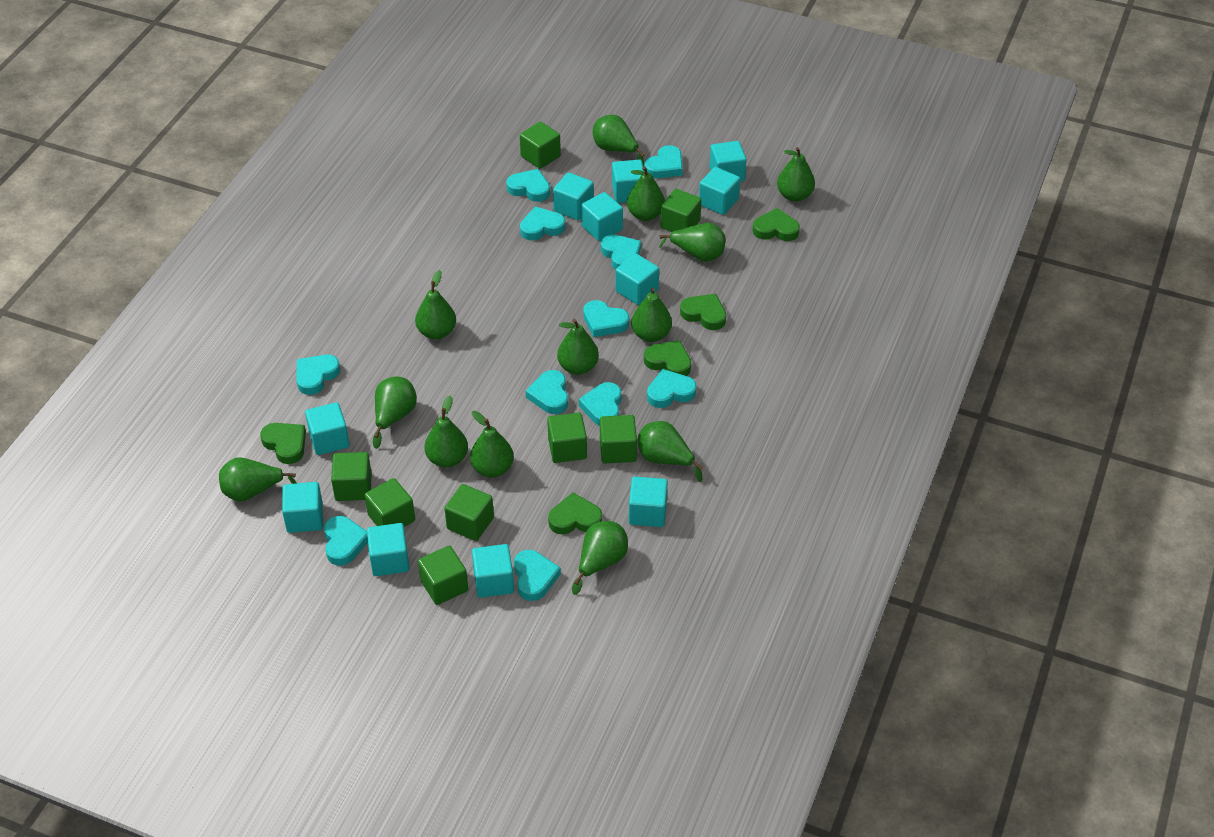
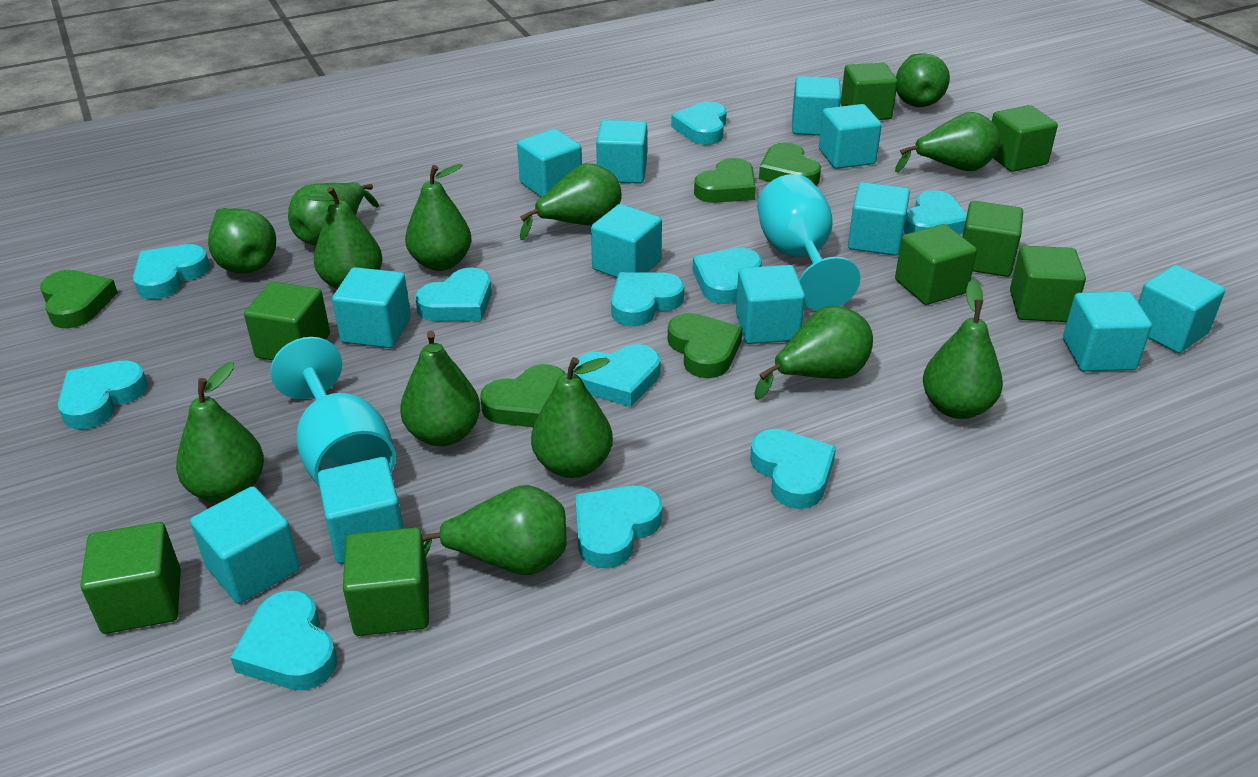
turquoise cube: 11 -> 12
turquoise goblet: 0 -> 2

